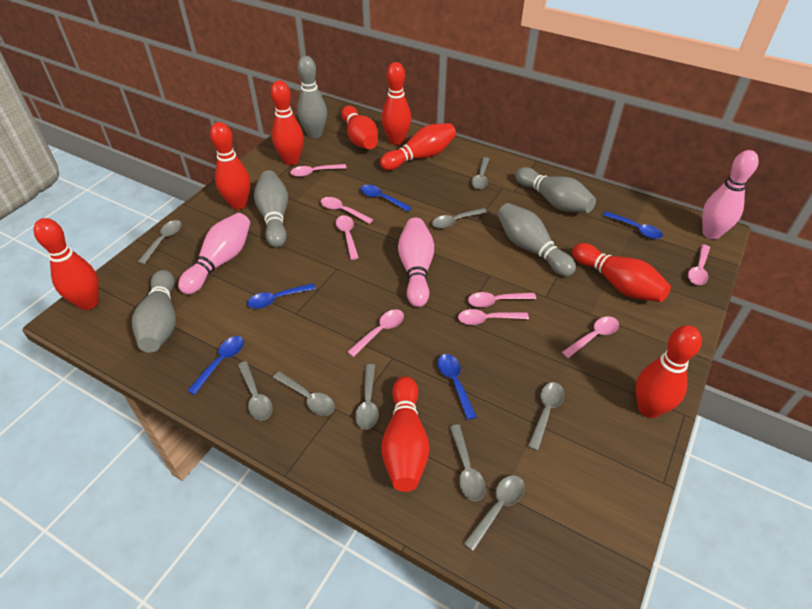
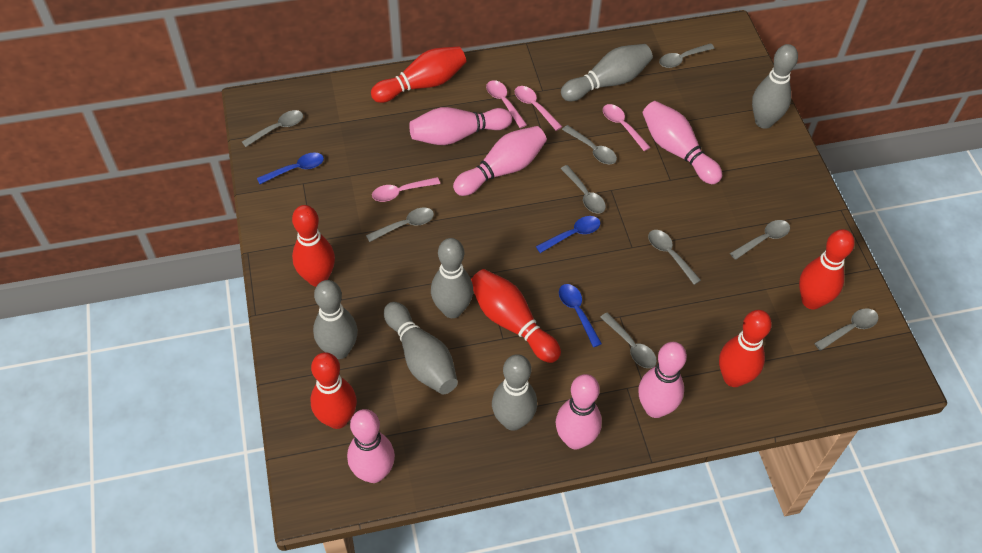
blue spoon: 5 -> 3
grey bowling pin: 5 -> 6
pink bowling pin: 3 -> 6
pink spoon: 8 -> 4
red bowling pin: 9 -> 6

